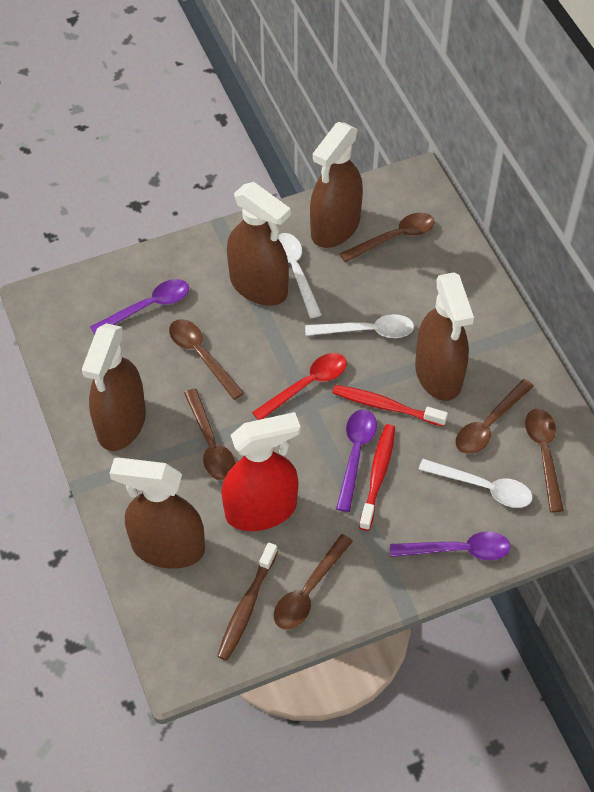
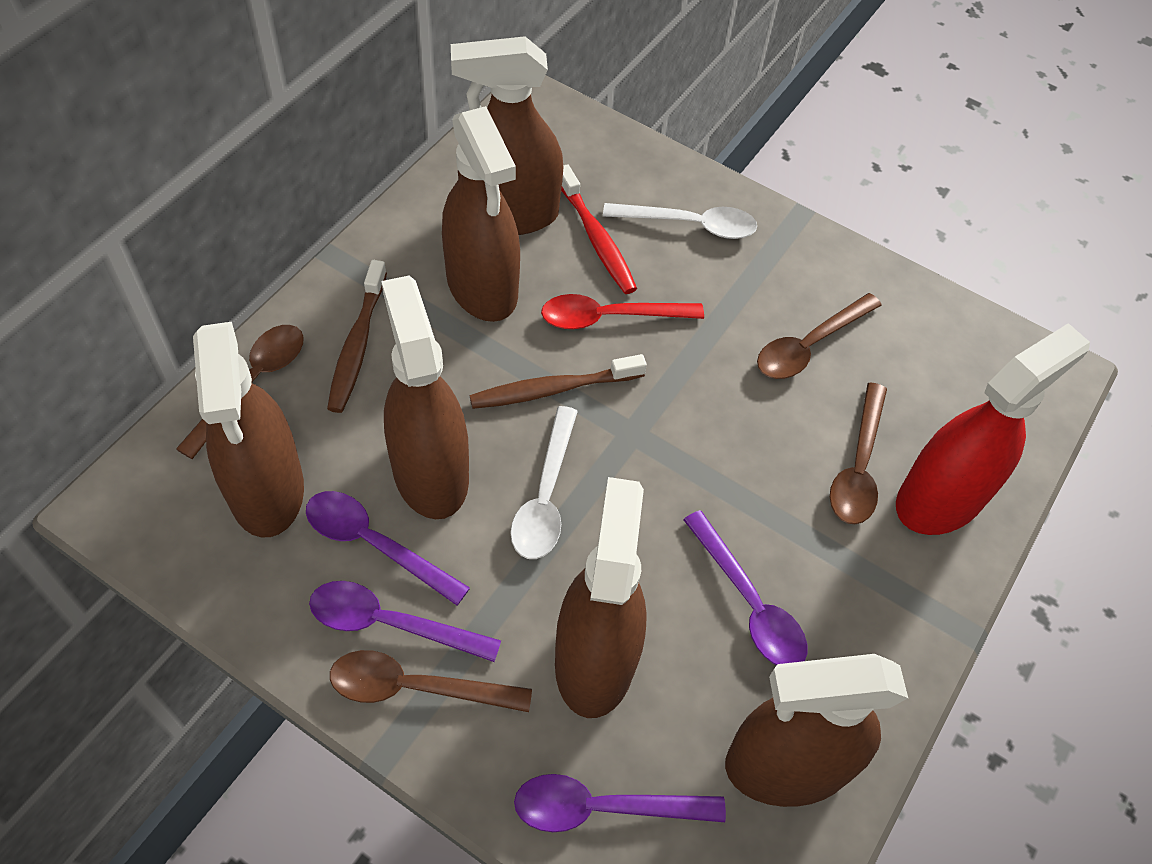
brown spoon: 6 -> 4
brown spray bottle: 5 -> 6
brown toothbrush: 1 -> 2
purple spoon: 3 -> 4
red toothbrush: 2 -> 1
white spoon: 3 -> 2

